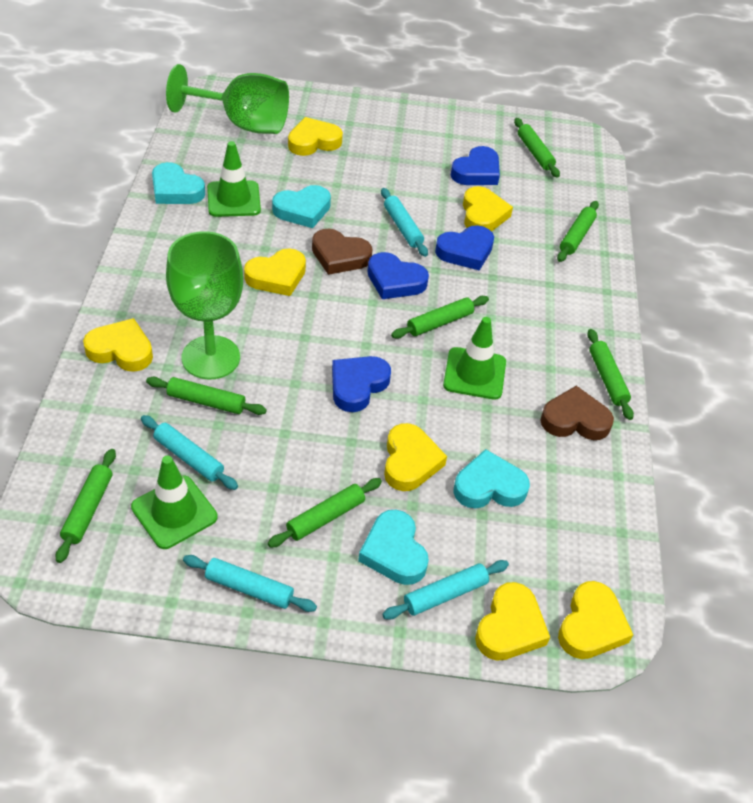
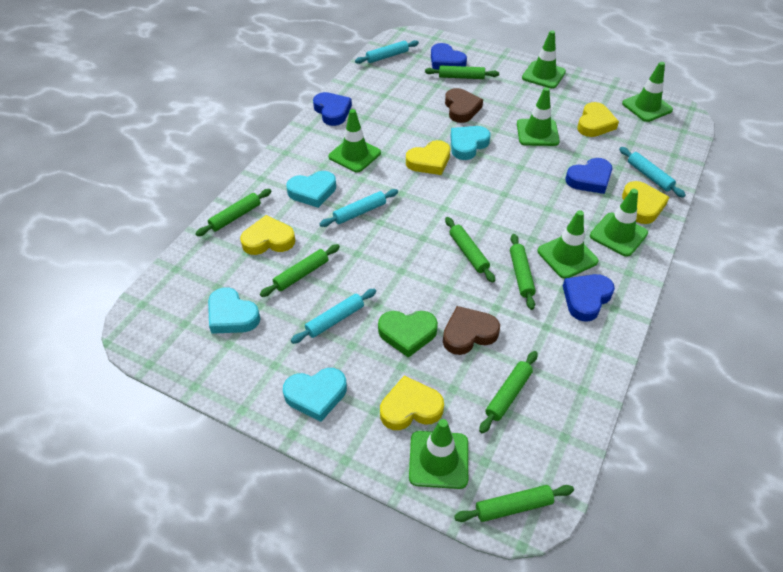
green goblet: 2 -> 0
green heart: 0 -> 1
green traffic cone: 3 -> 7
yellow heart: 7 -> 5

